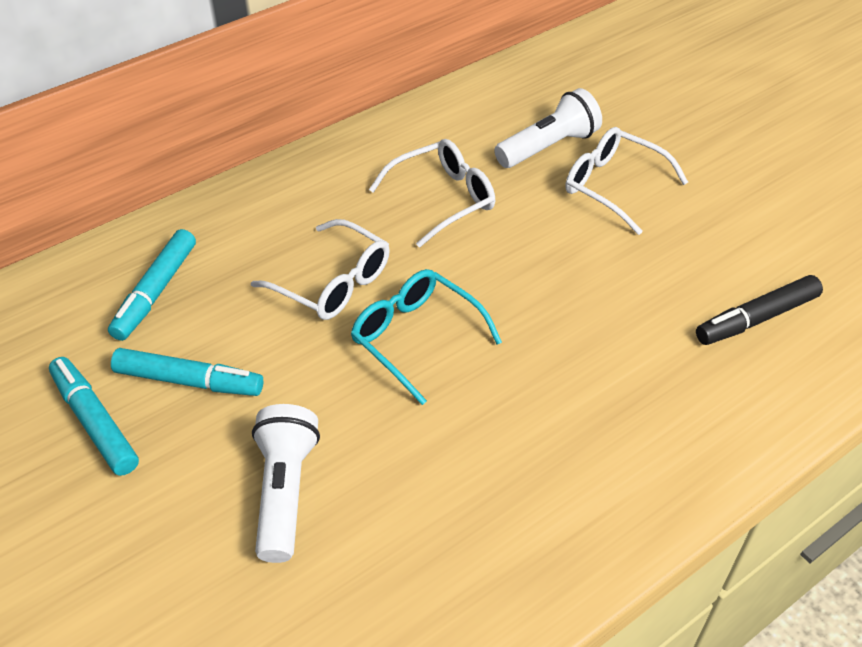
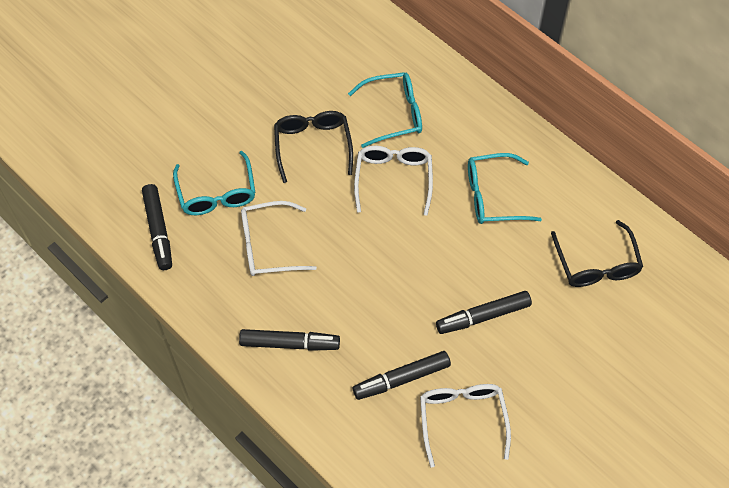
black glasses: 0 -> 2
black marker: 1 -> 4
turquoise glasses: 1 -> 3
turquoise marker: 3 -> 0
white flashlight: 2 -> 0

